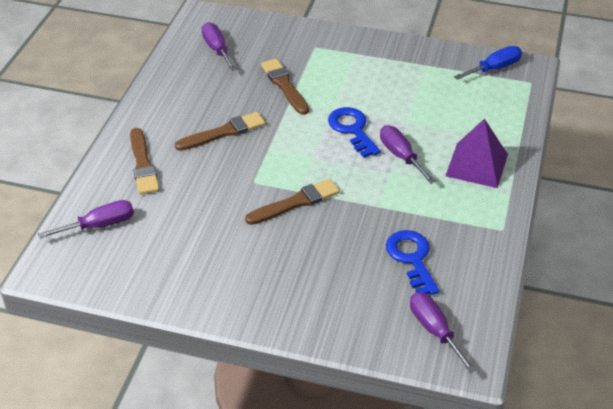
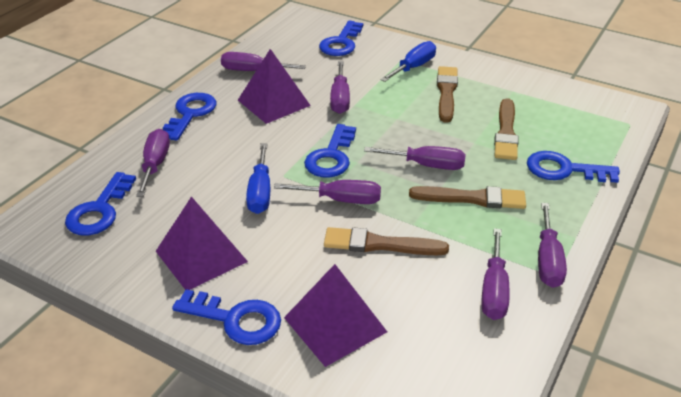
blue key: 2 -> 6
blue screwdriver: 1 -> 2
purple pyramid: 1 -> 3
purple screwdriver: 4 -> 7

